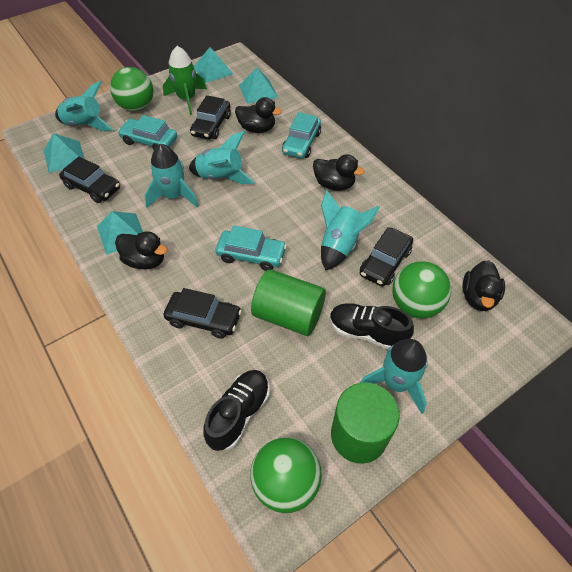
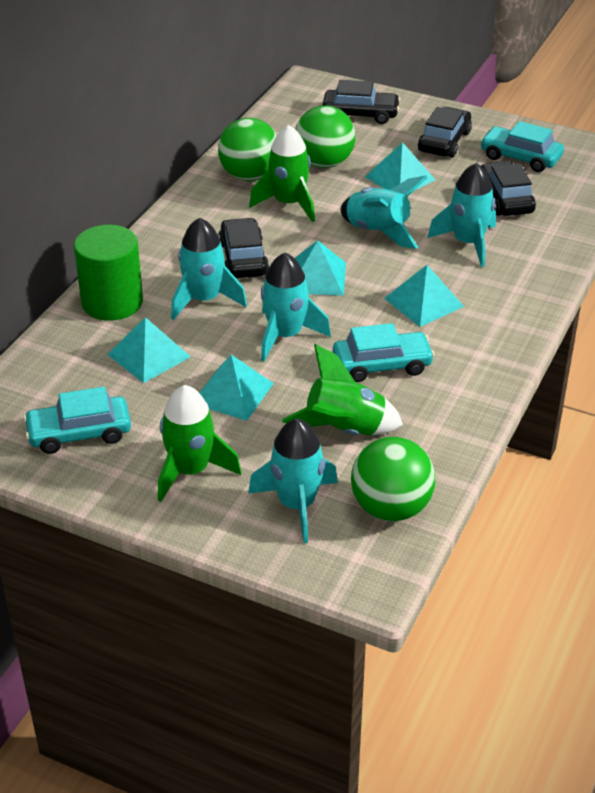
black duck: 4 -> 0
black shoe: 2 -> 0
green cylinder: 2 -> 1
green rocket: 1 -> 3
turquoise pyramid: 4 -> 5

